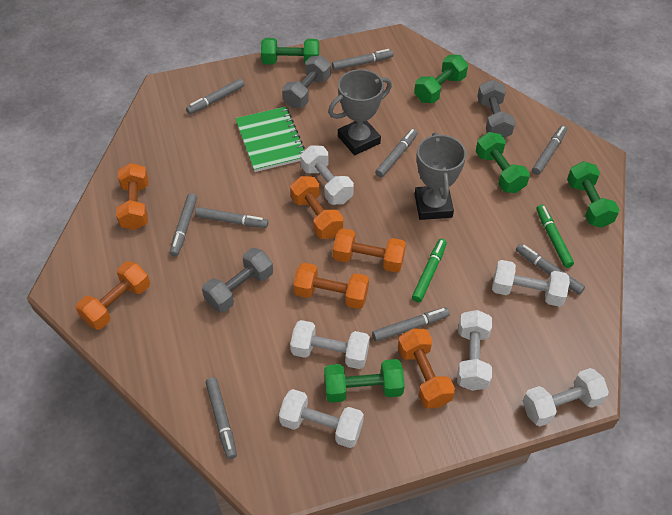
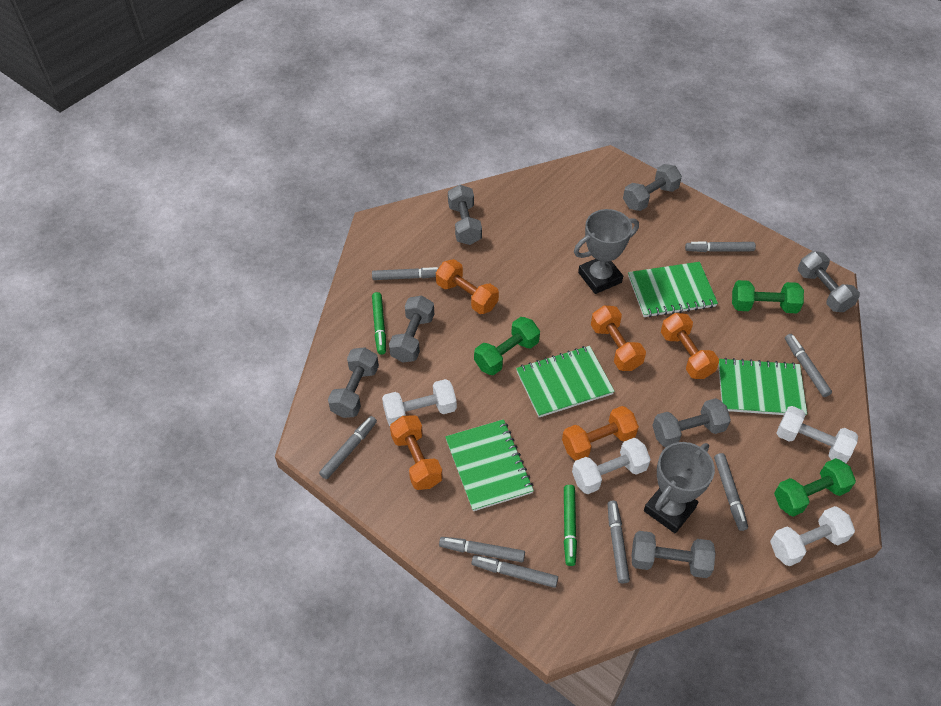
green dumbbell: 5 -> 3
green notebook: 1 -> 4
grey dumbbell: 3 -> 7
grey marker: 9 -> 8
orange dumbbell: 6 -> 5
white dumbbell: 6 -> 4

